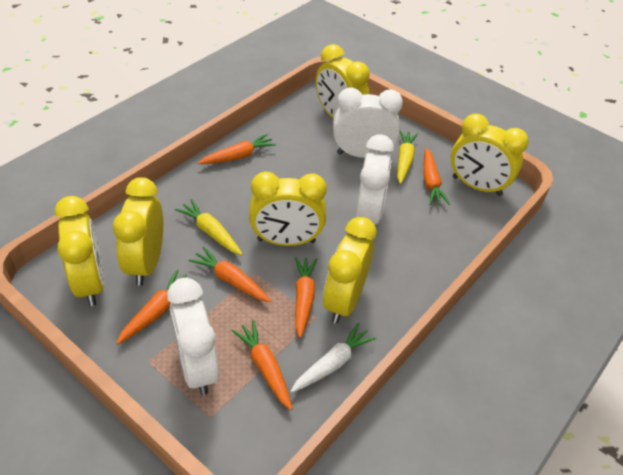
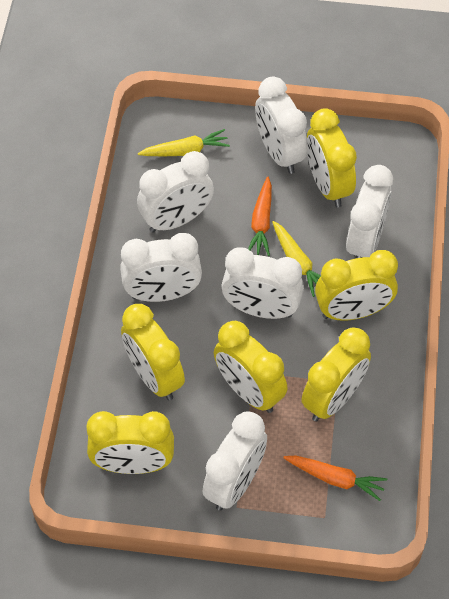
orange carrot: 6 -> 2
white carrot: 1 -> 0
white clock: 3 -> 6

